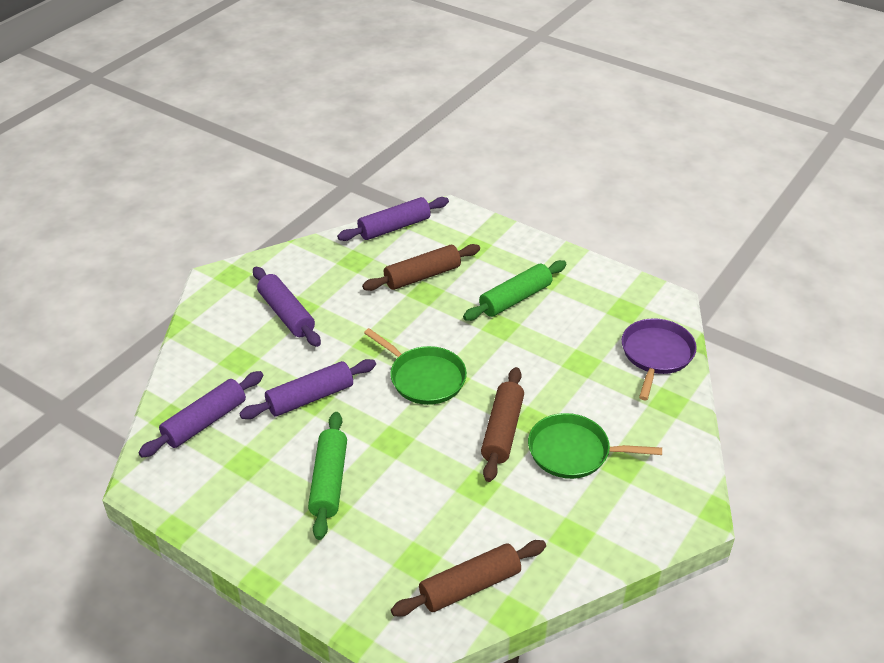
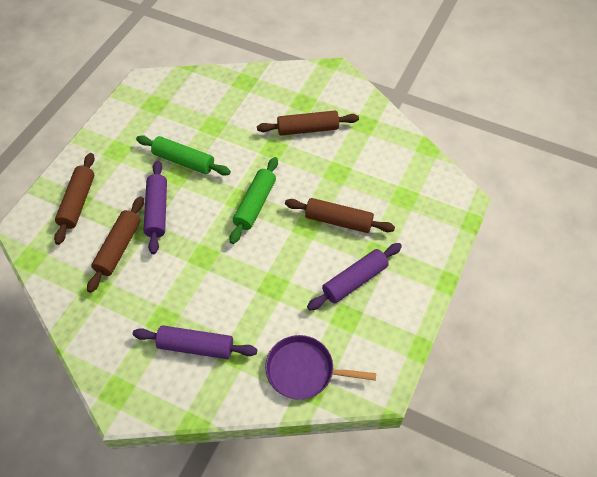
brown rolling pin: 3 -> 4
green pan: 2 -> 0
purple rolling pin: 4 -> 3

